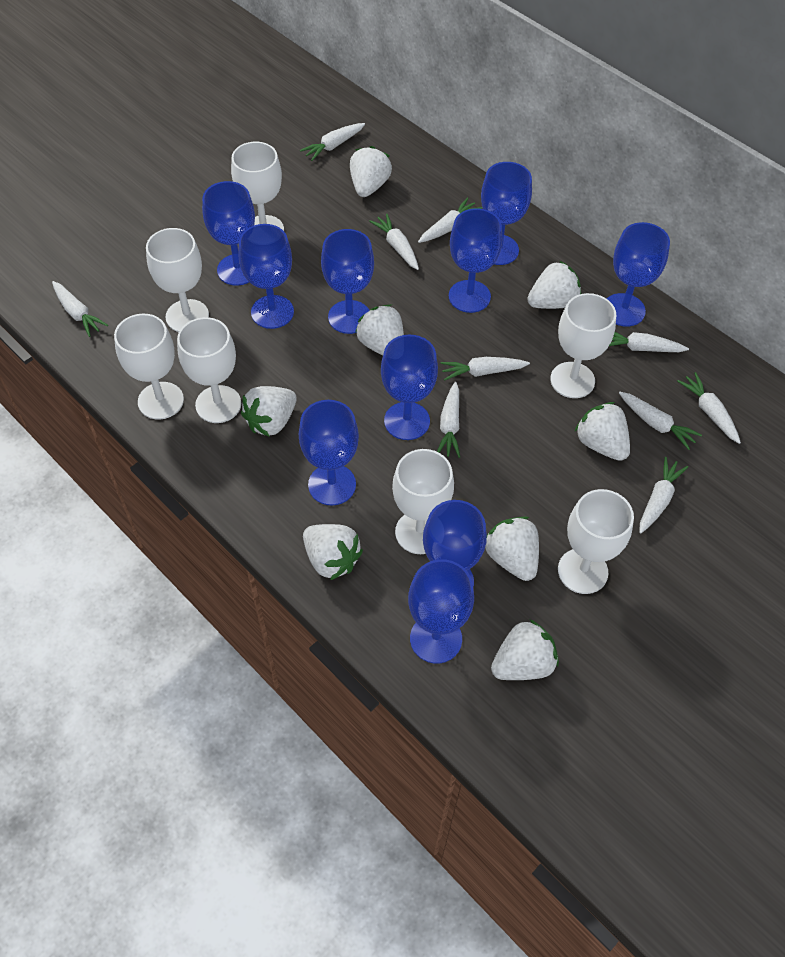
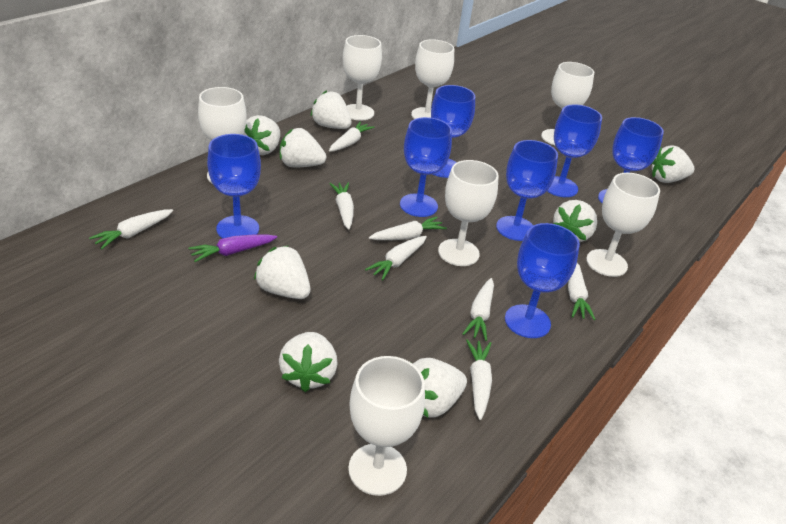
blue goblet: 10 -> 7
purple carrot: 0 -> 1
white carrot: 10 -> 8

